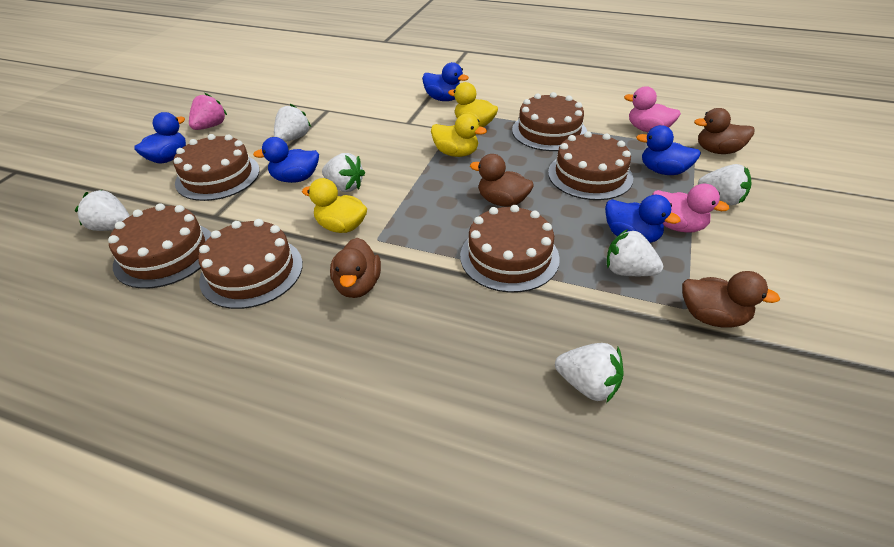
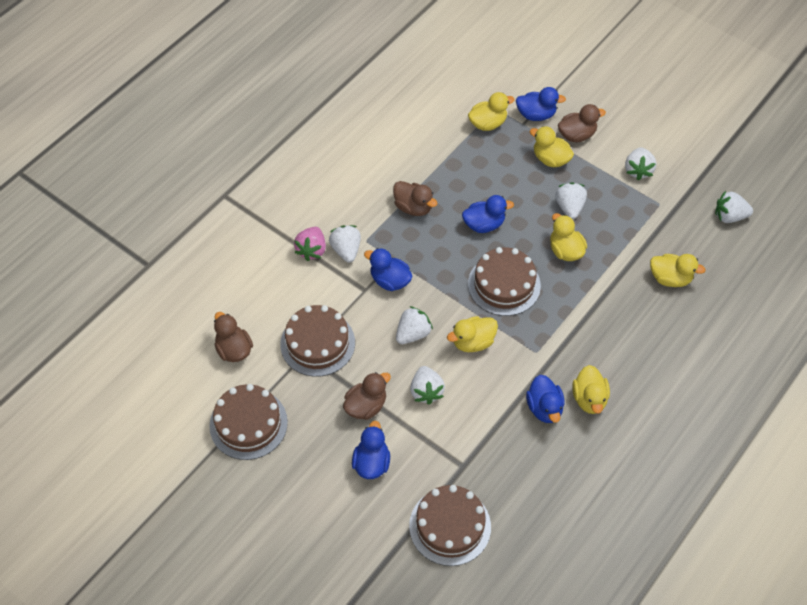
brown cake: 6 -> 4
pink duck: 2 -> 0
yellow duck: 3 -> 6

